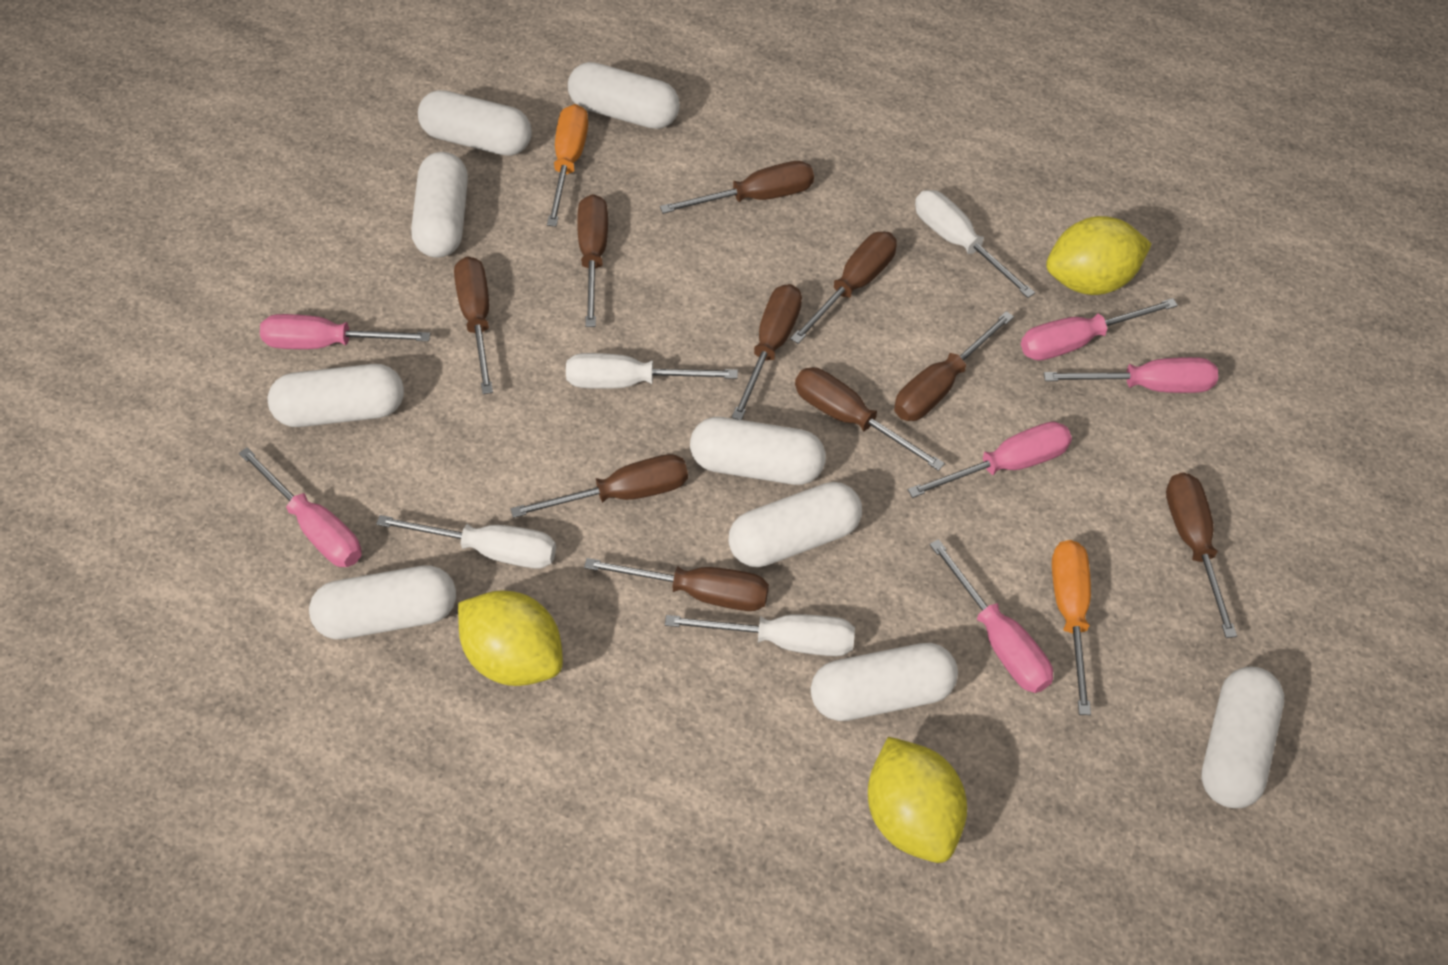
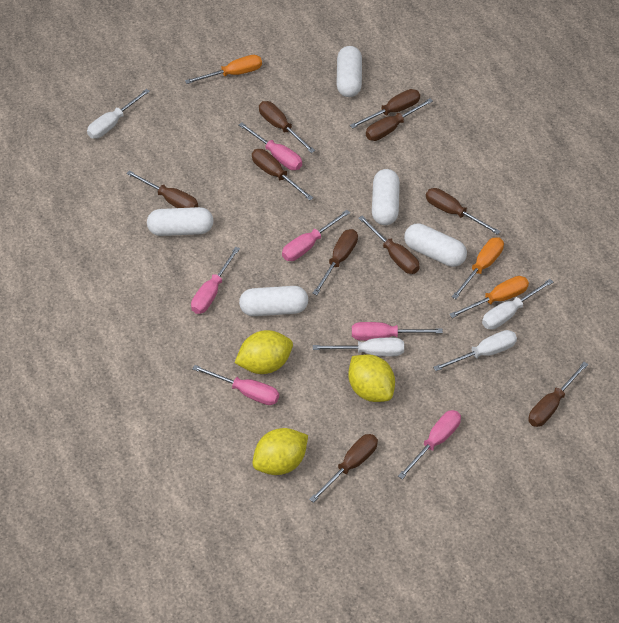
orange screwdriver: 2 -> 3
white capsule: 9 -> 5

